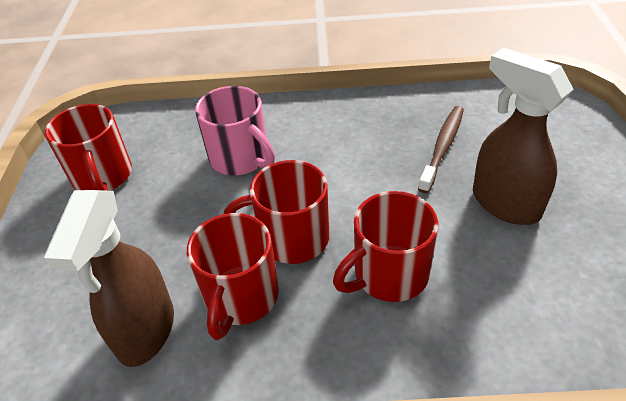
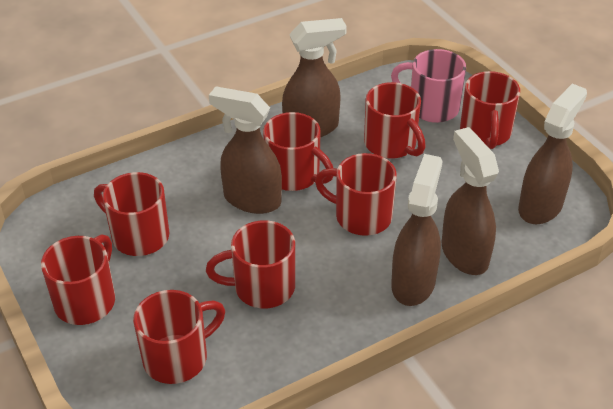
brown spray bottle: 2 -> 5
brown toothbrush: 1 -> 0
red mug: 4 -> 8

